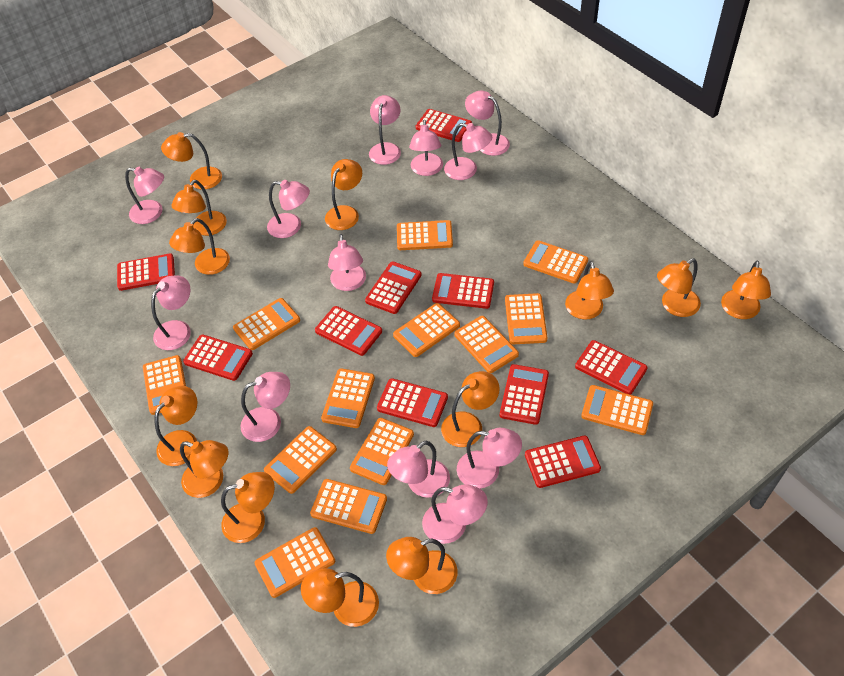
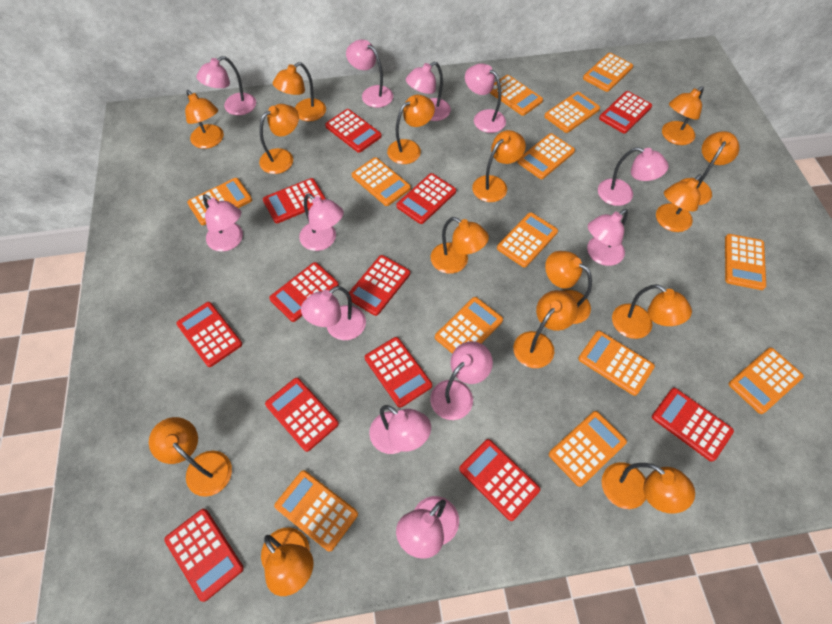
orange lamp: 13 -> 15
red calculator: 10 -> 12

